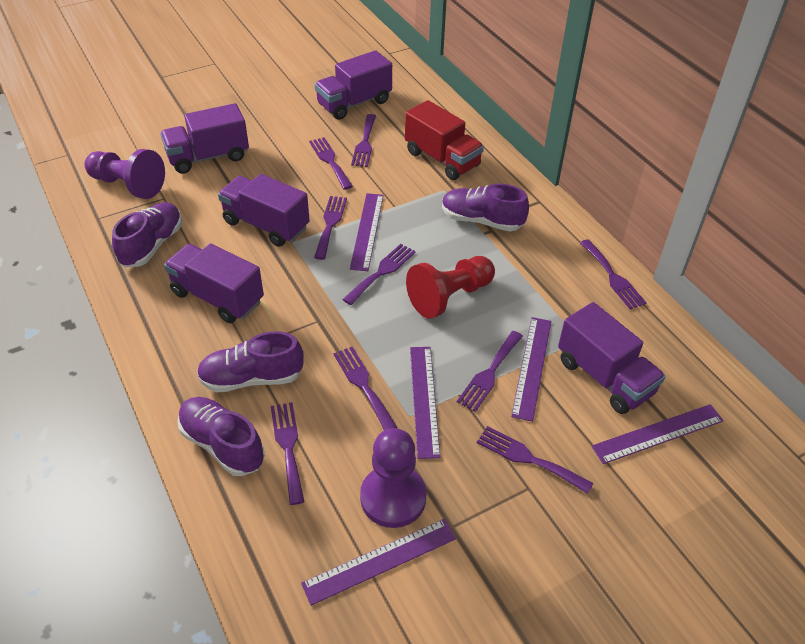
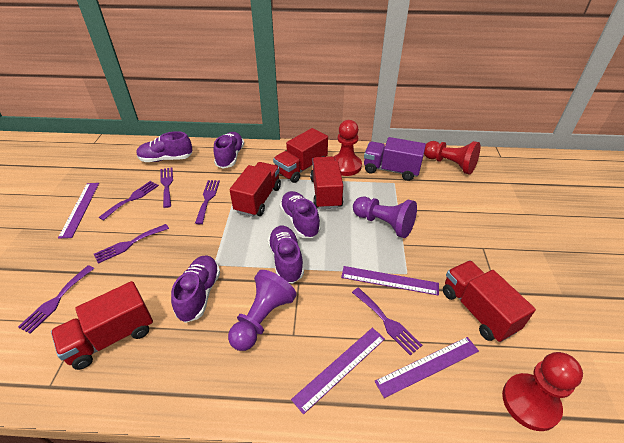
purple fork: 9 -> 6
purple ruler: 5 -> 4
purple shoe: 4 -> 5
purple truck: 5 -> 1
red pawn: 1 -> 3
red truck: 1 -> 5

